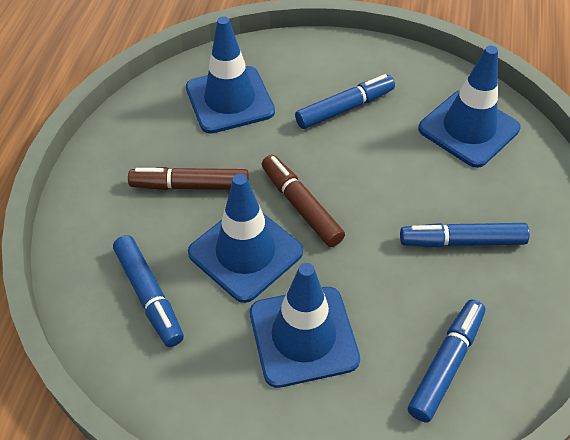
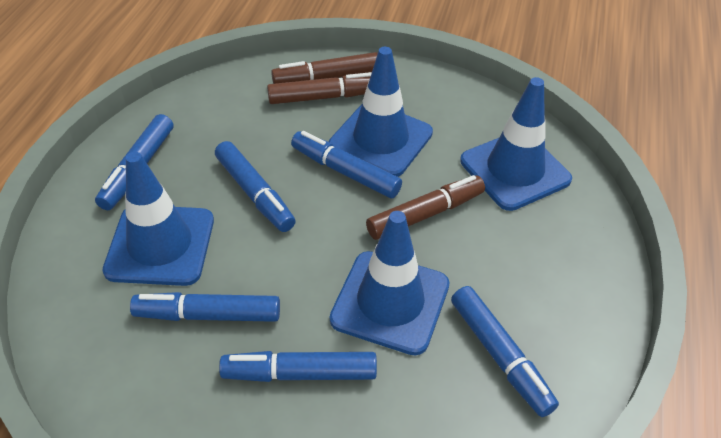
blue marker: 4 -> 6
brown marker: 2 -> 3

